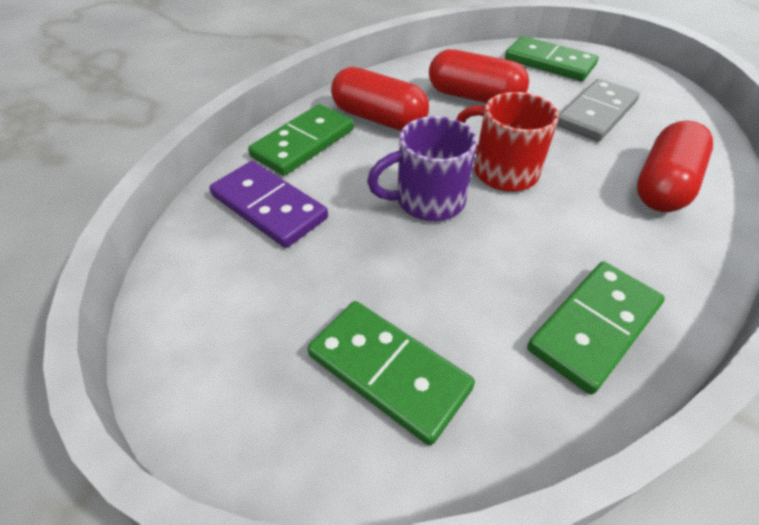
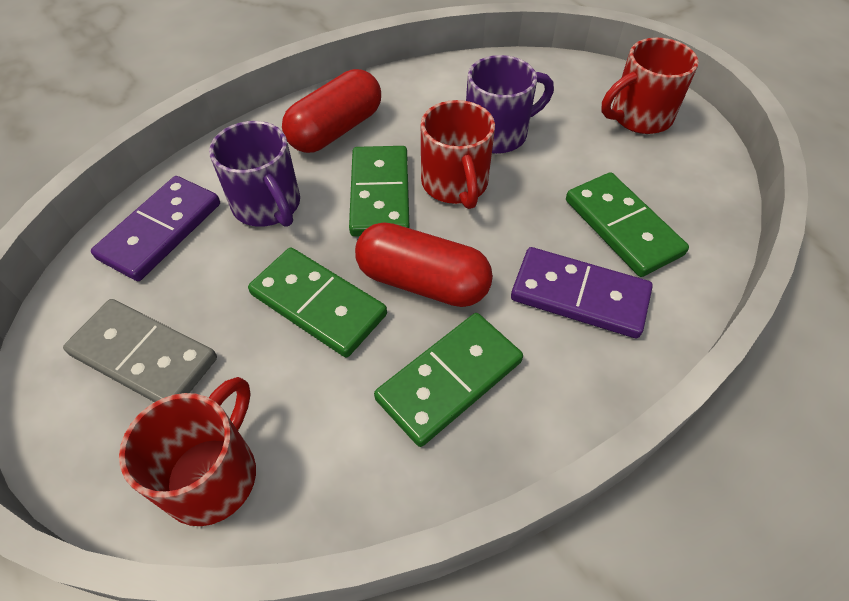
purple domino: 1 -> 2
purple mug: 1 -> 2
red capsule: 3 -> 2
red mug: 1 -> 3

